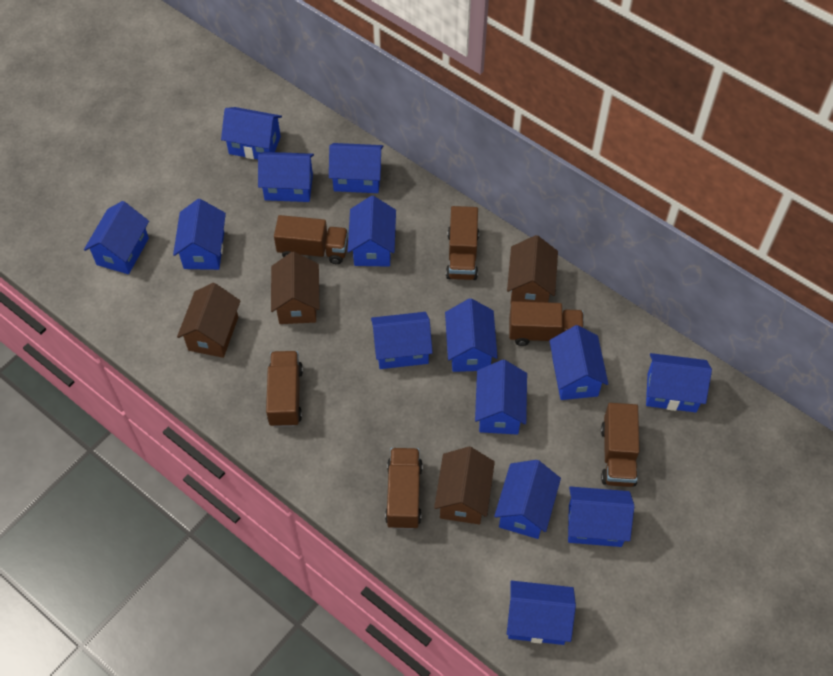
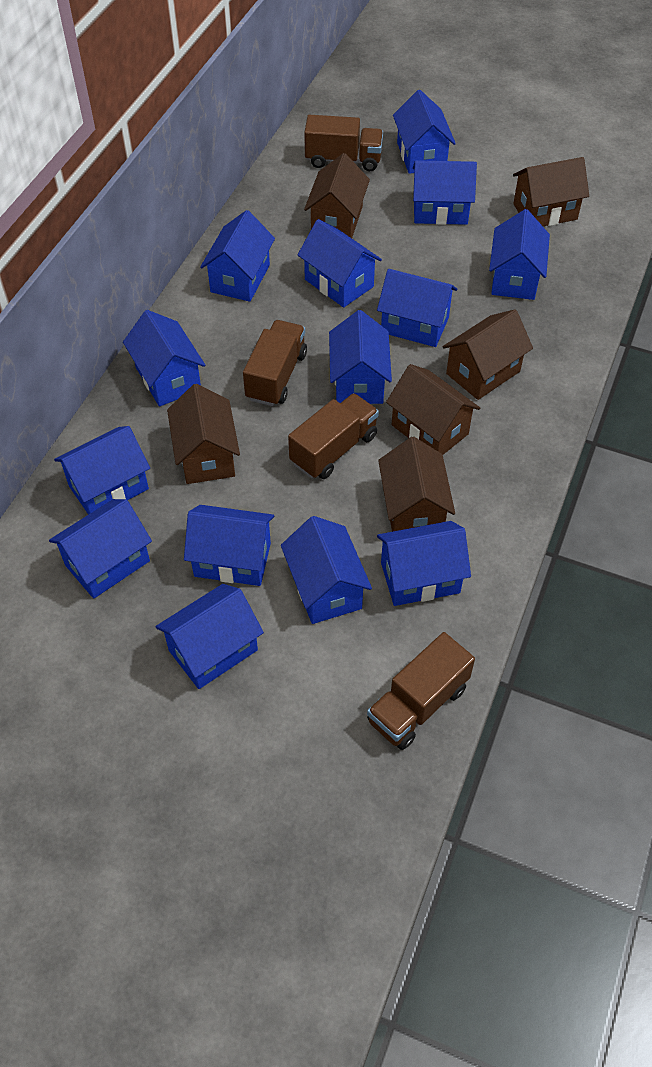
brown house: 4 -> 6
brown truck: 6 -> 4

